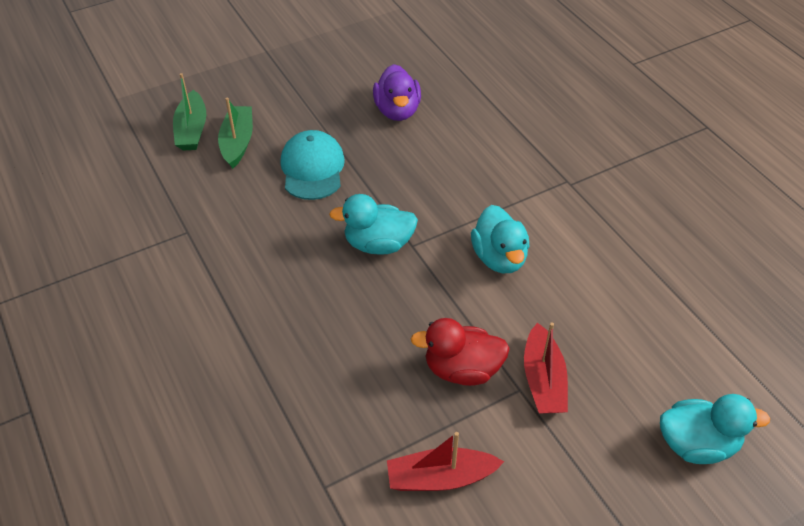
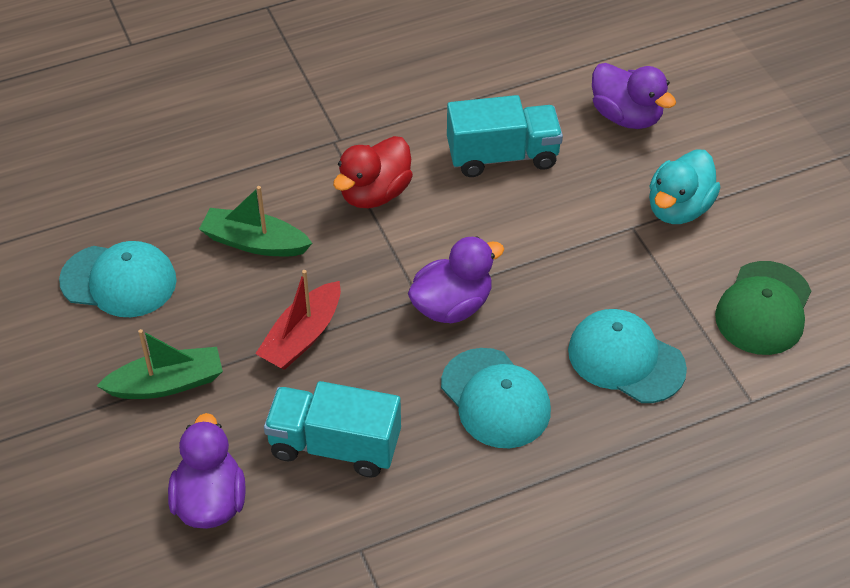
green cap: 0 -> 1
purple duck: 1 -> 3
red boat: 2 -> 1
turquoise cap: 1 -> 3
turquoise duck: 3 -> 1
turquoise truck: 0 -> 2

